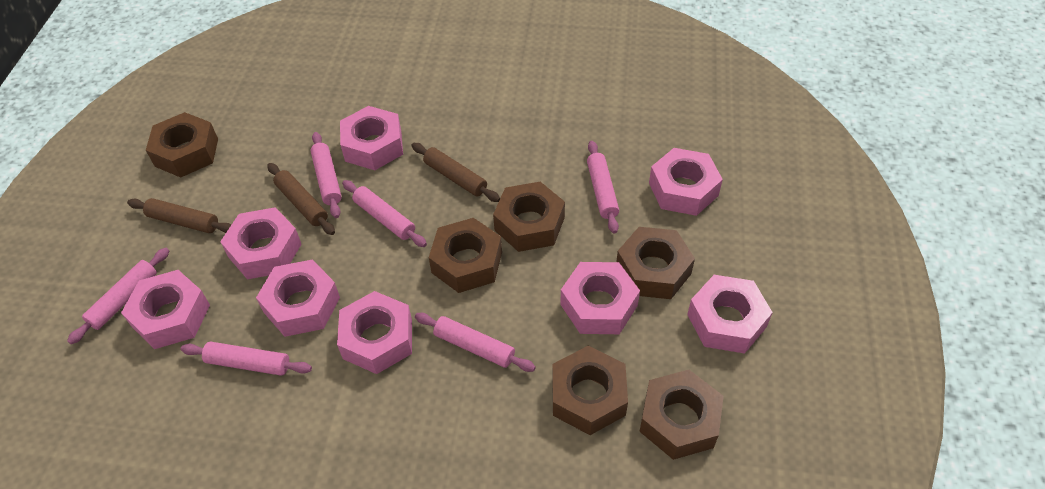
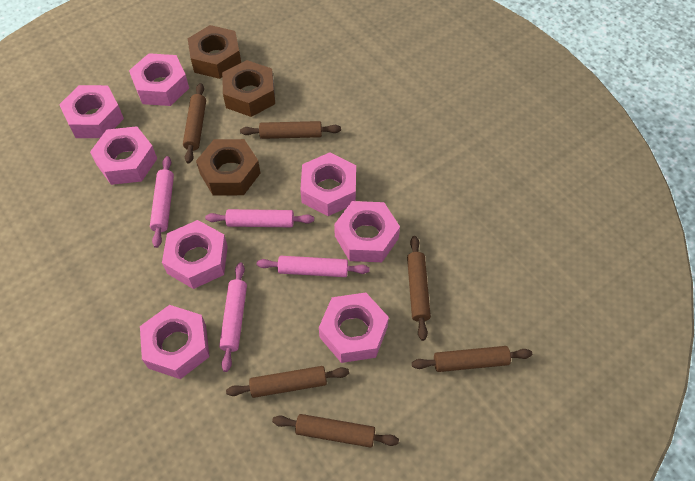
brown nut: 6 -> 3
brown rolling pin: 3 -> 6
pink rolling pin: 6 -> 4

